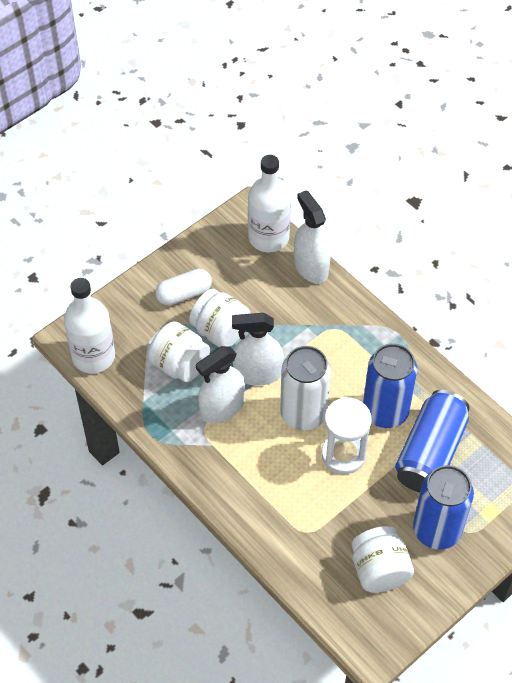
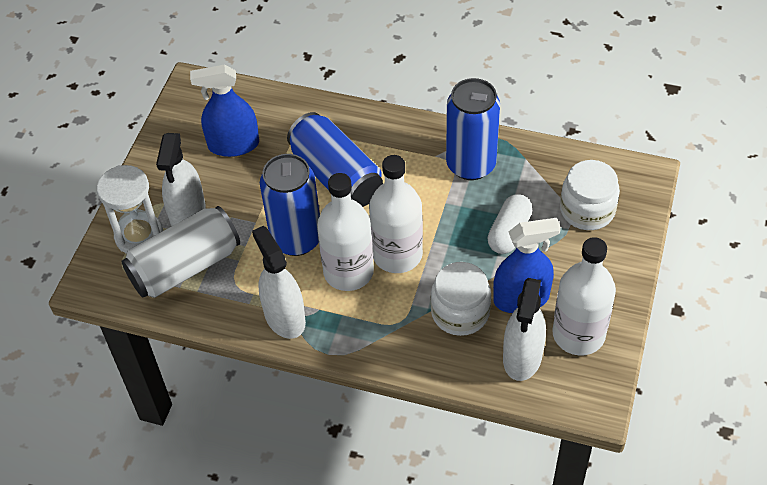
blue spray bottle: 0 -> 2
white bottle: 2 -> 3
white jar: 3 -> 2

